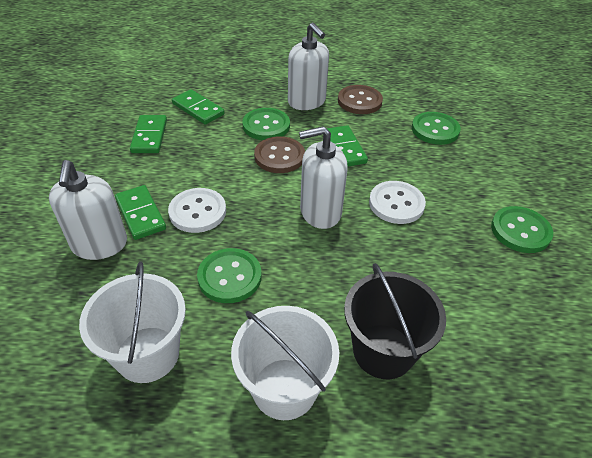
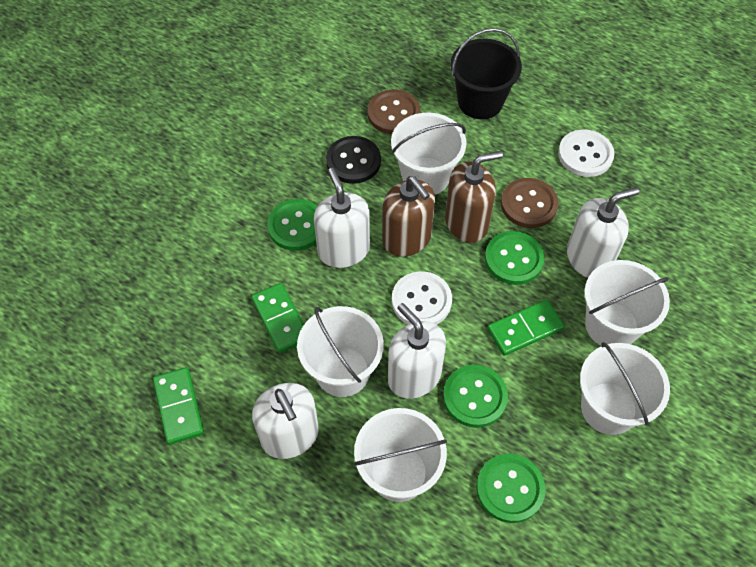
black button: 0 -> 1
brown soap dispenser: 0 -> 2
green domino: 4 -> 3
white bucket: 2 -> 5
white soap dispenser: 3 -> 4

